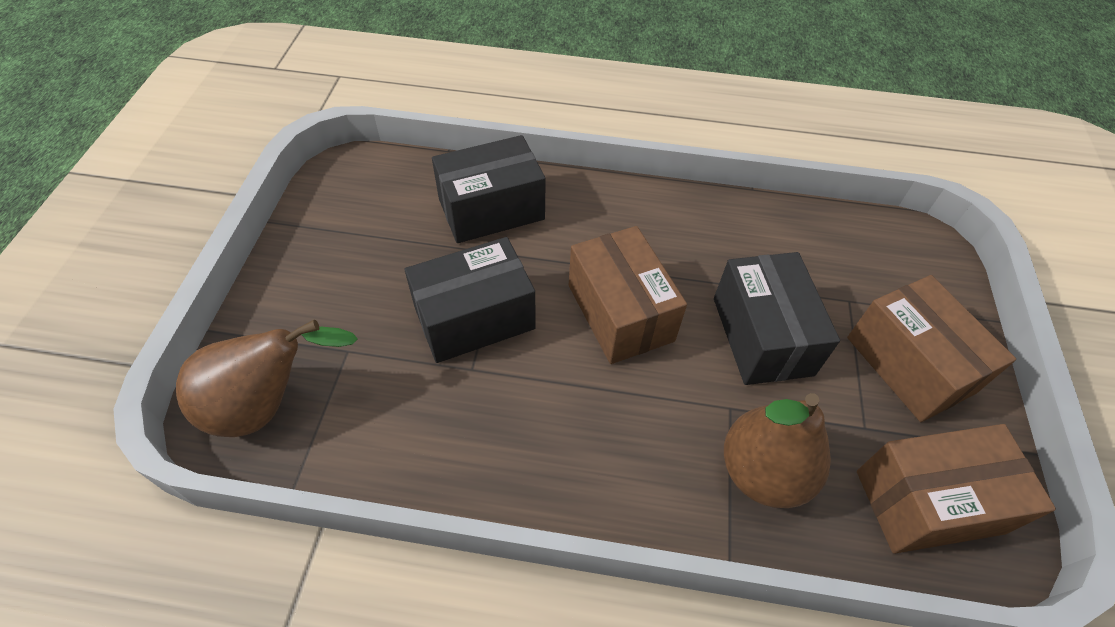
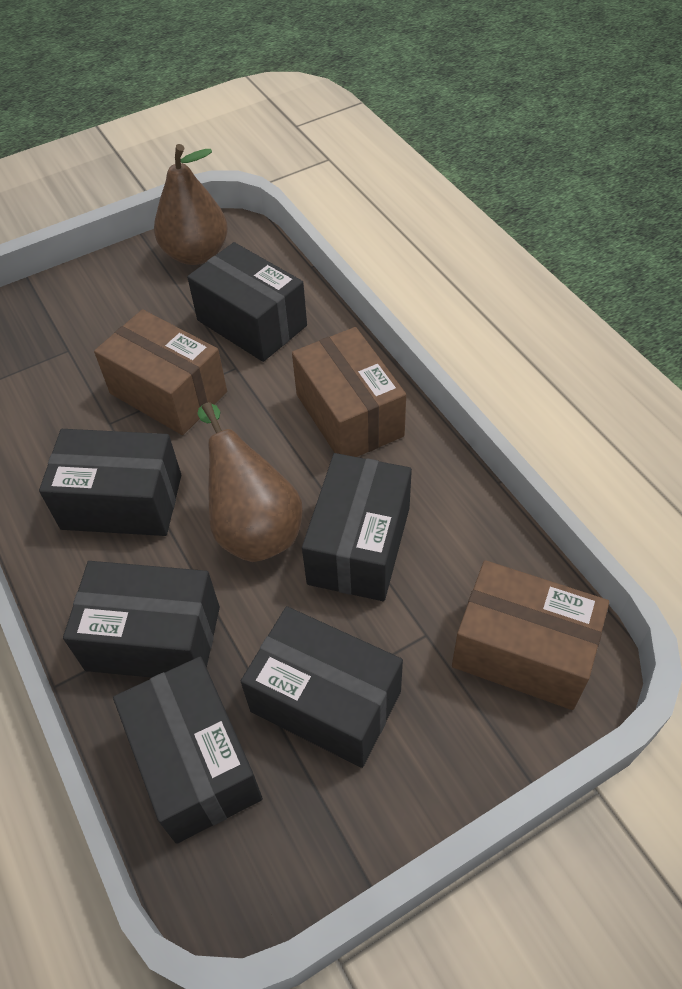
black box: 3 -> 6

